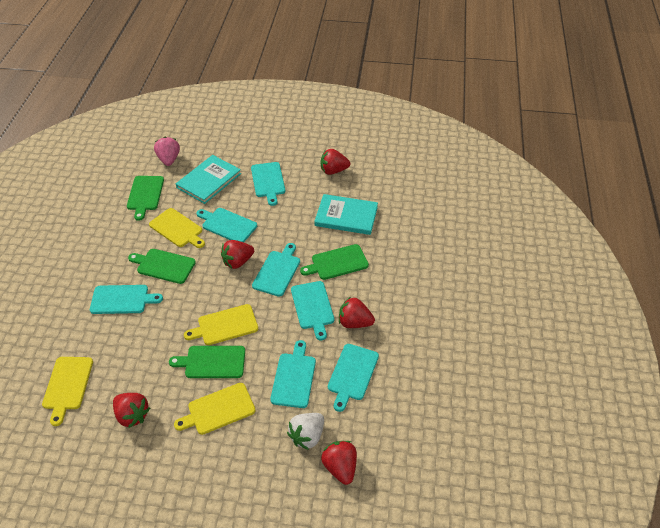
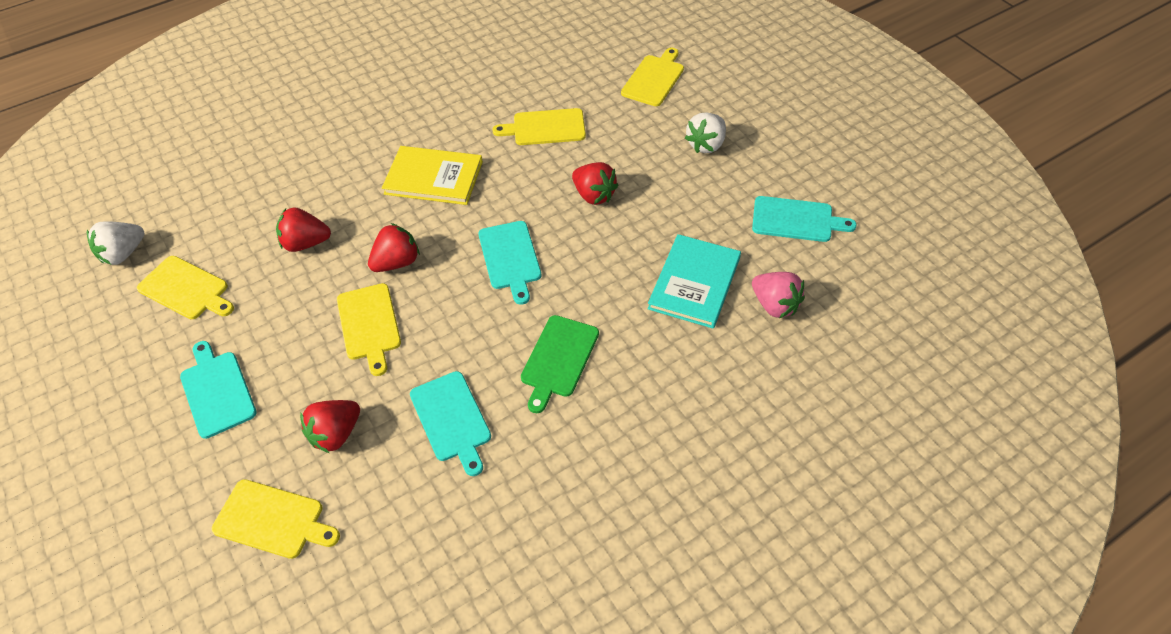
green cutting board: 4 -> 1
red strawberry: 5 -> 4
turquoise book: 2 -> 1
turquoise cutting board: 7 -> 4
white strawberry: 1 -> 2
yellow book: 0 -> 1
yellow cutting board: 4 -> 5

